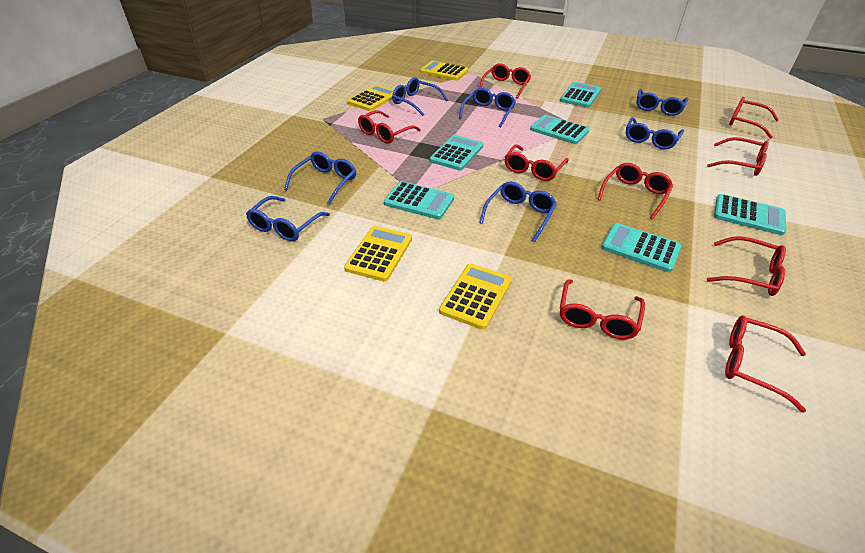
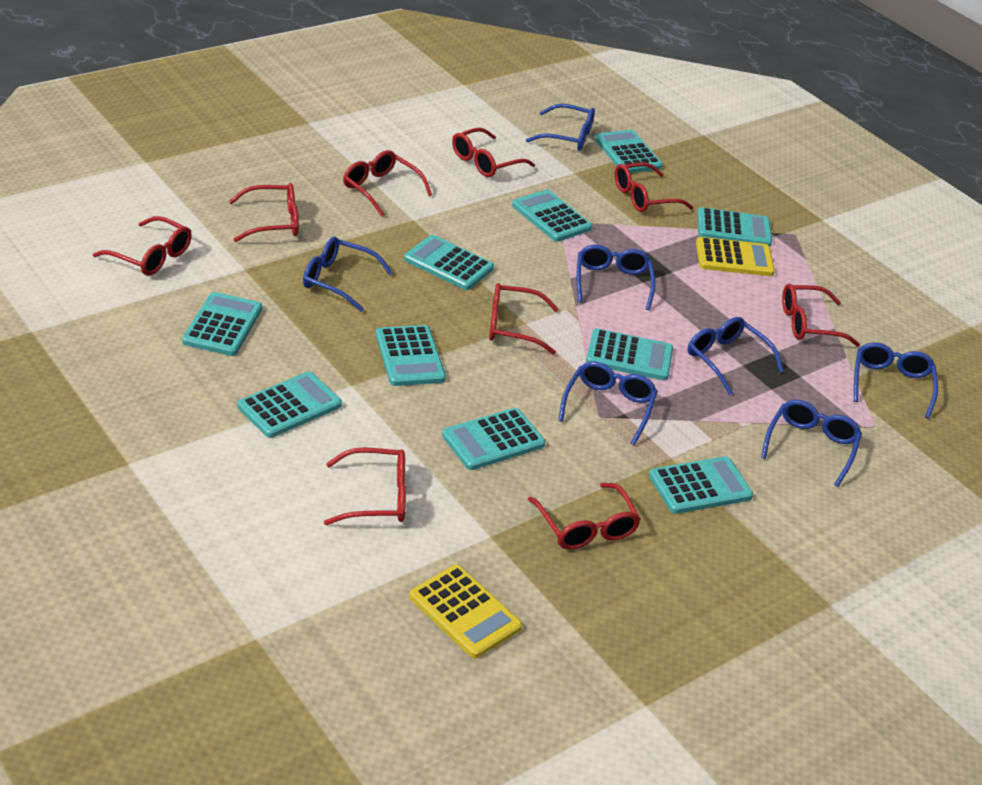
turquoise calculator: 6 -> 10
yellow calculator: 4 -> 2

